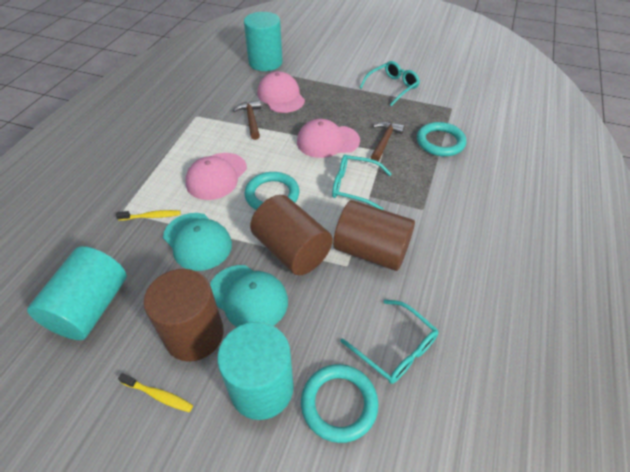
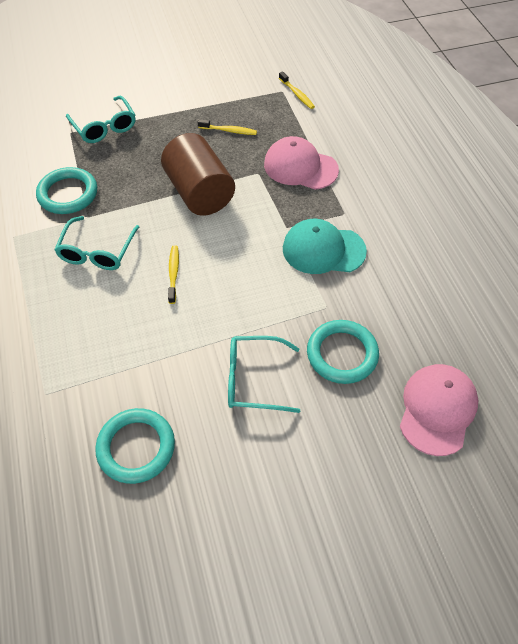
brown cylinder: 3 -> 1
brown hammer: 2 -> 0
pink cap: 3 -> 2
turquoise cap: 2 -> 1
turquoise cylinder: 3 -> 0
yellow toothbrush: 2 -> 3

